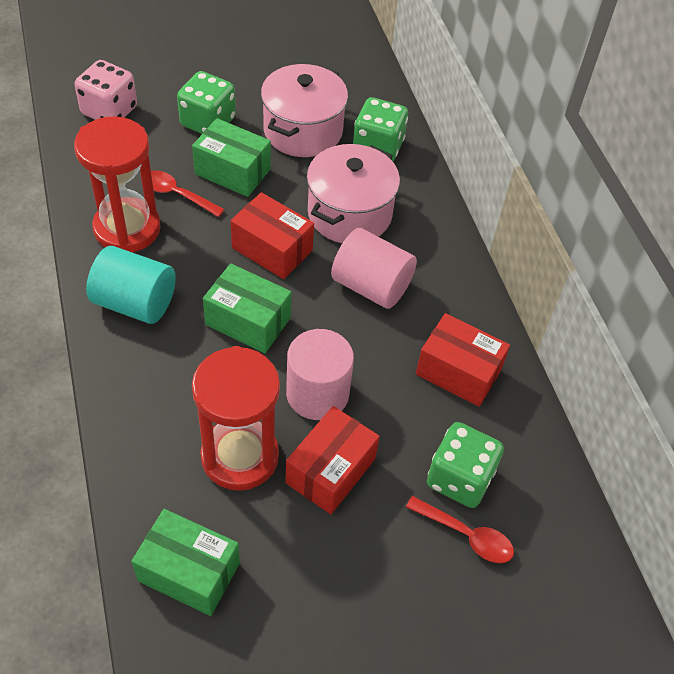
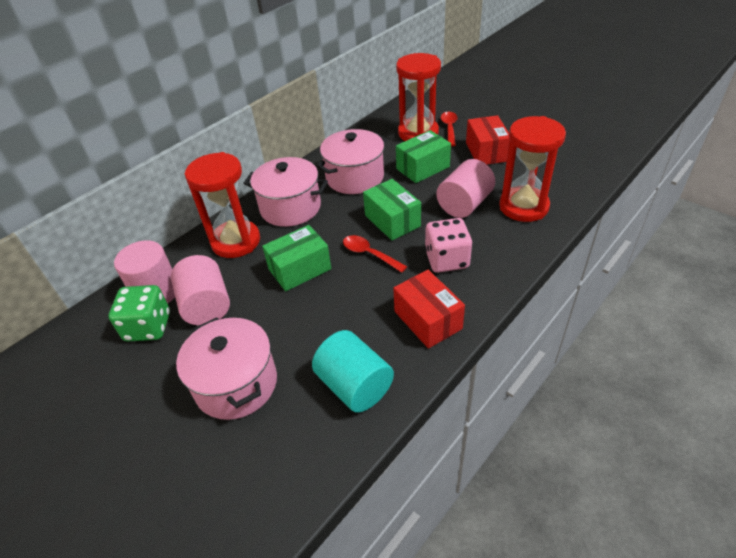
green dice: 3 -> 1
pink cylinder: 2 -> 3
pink pot: 2 -> 3
red box: 3 -> 2
red hourglass: 2 -> 3

